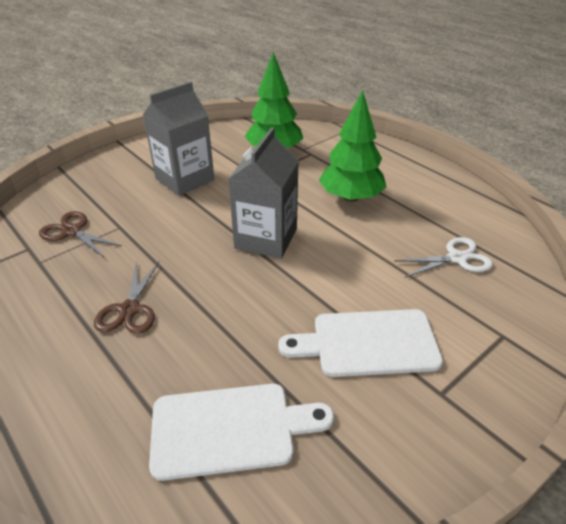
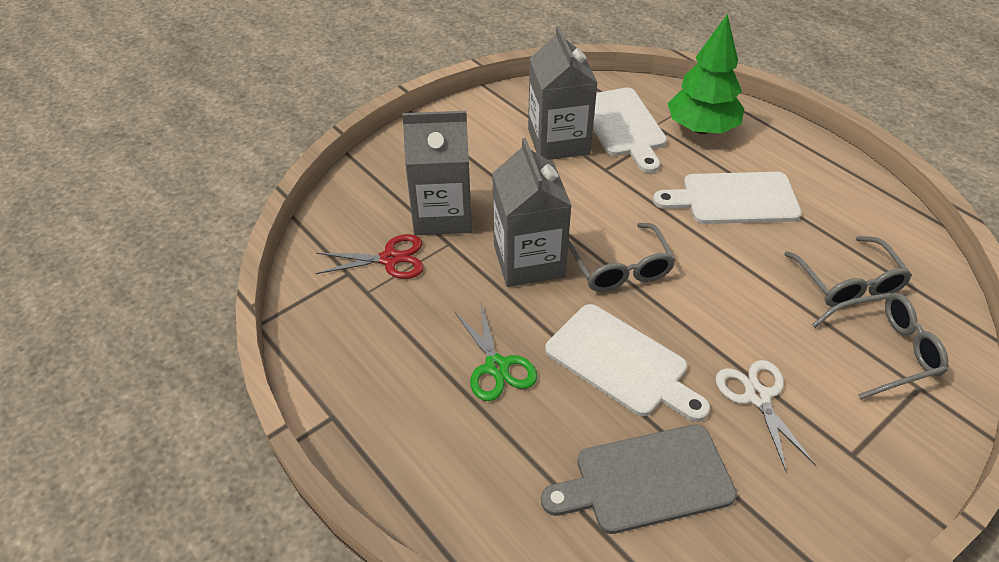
brown scissors: 2 -> 0
green scissors: 0 -> 1
green tree: 2 -> 1
grey carton: 2 -> 3
grey cutting board: 0 -> 1
grey glasses: 0 -> 3
red scissors: 0 -> 1
white cutting board: 2 -> 3

